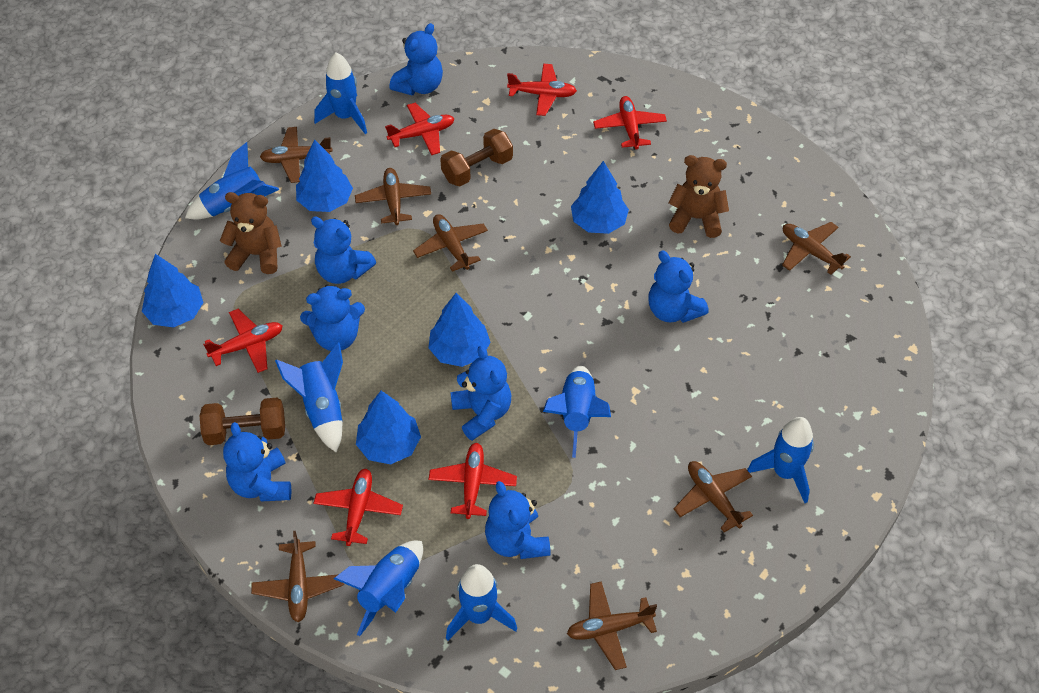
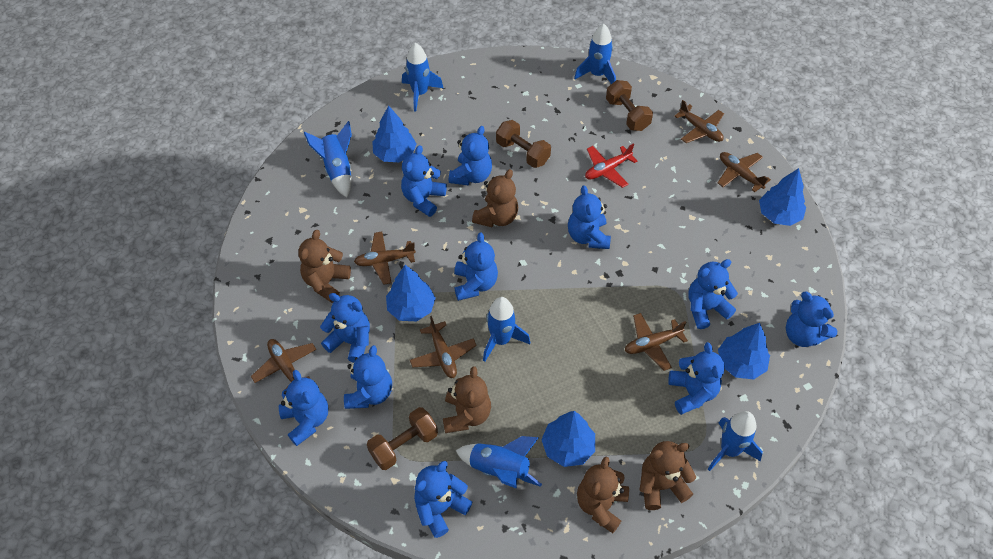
blue rocket: 7 -> 6
blue teddy bear: 7 -> 11
brown dumbbell: 2 -> 3
brown plane: 7 -> 6
brown teddy bear: 2 -> 5
red plane: 6 -> 1

